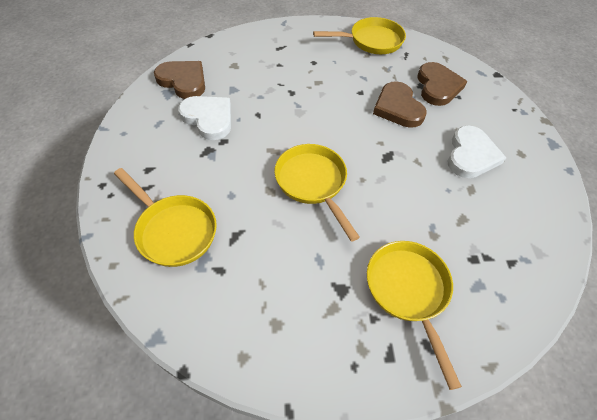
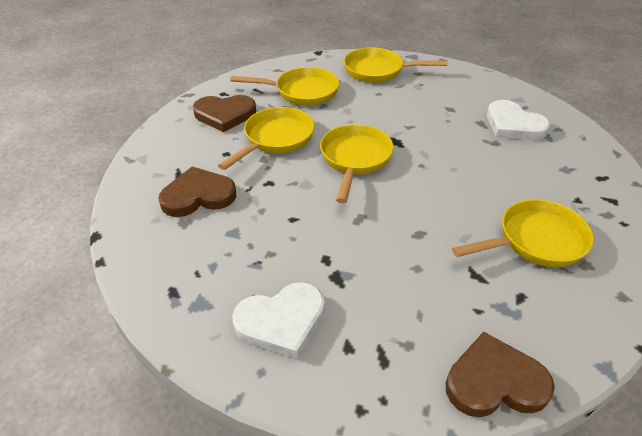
yellow pan: 4 -> 5

